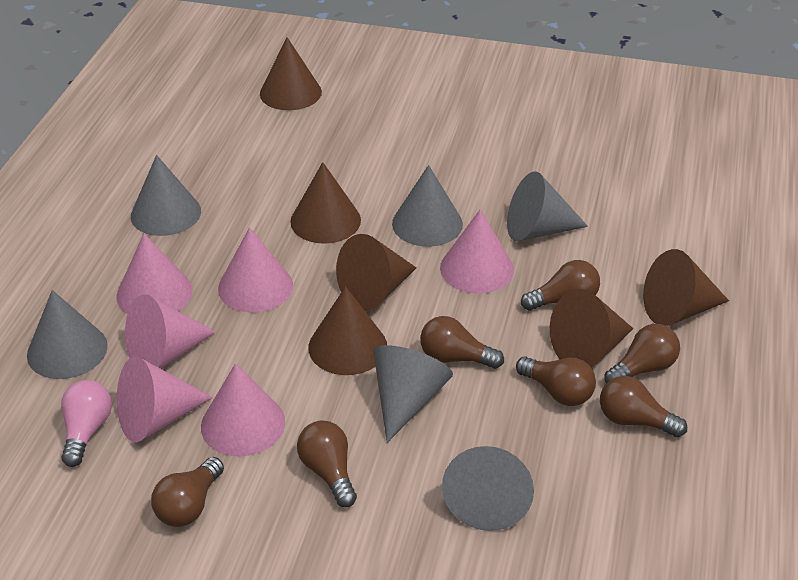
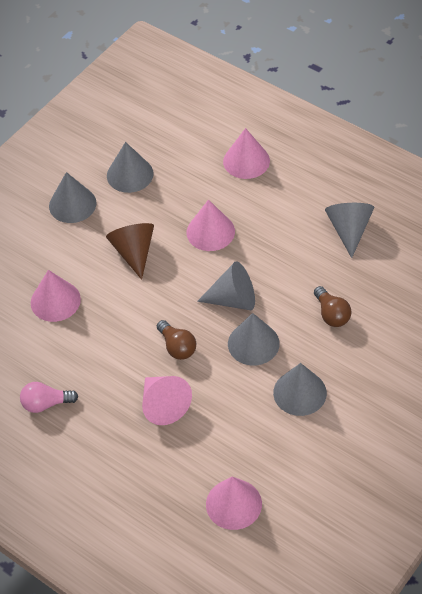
brown cone: 6 -> 1
brown light bulb: 7 -> 2
pink cone: 6 -> 5

